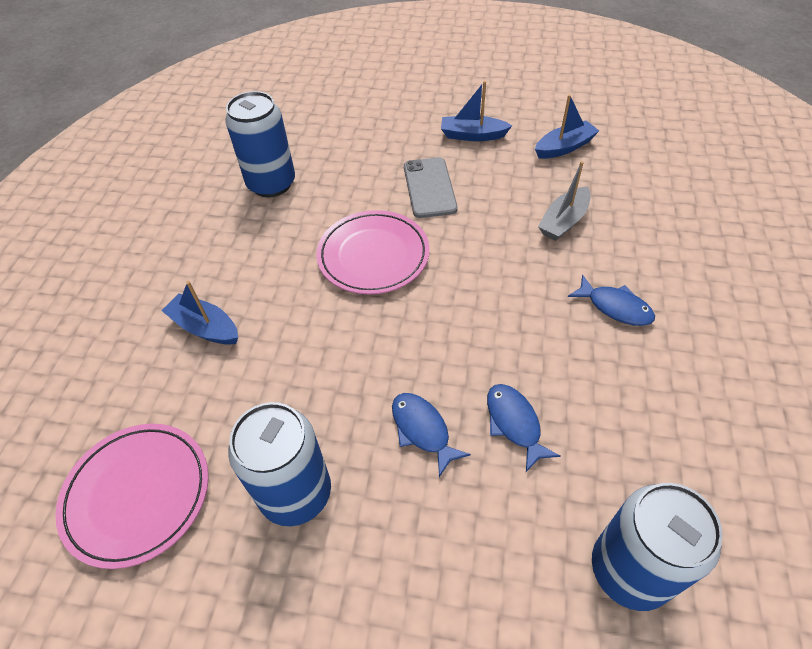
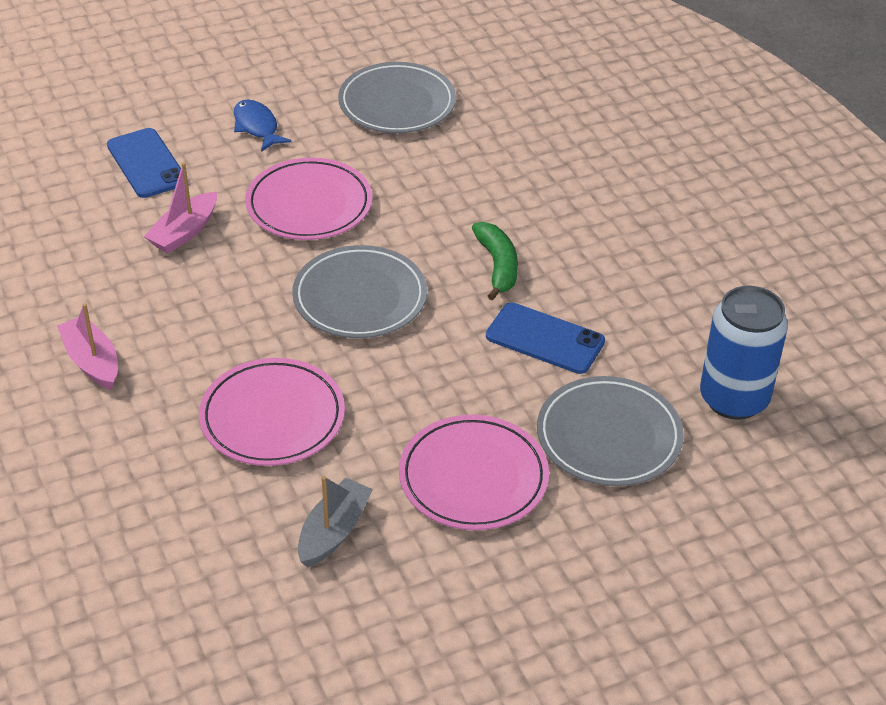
blue boat: 3 -> 0
blue can: 3 -> 1
blue fish: 3 -> 1
blue phone: 0 -> 2
green banana: 0 -> 1
grey phone: 1 -> 0
grey plate: 0 -> 3
pink boat: 0 -> 2
pink plate: 2 -> 3

